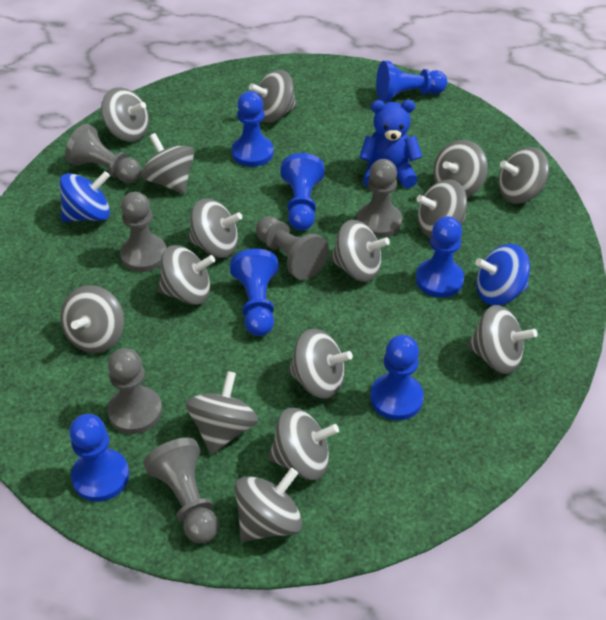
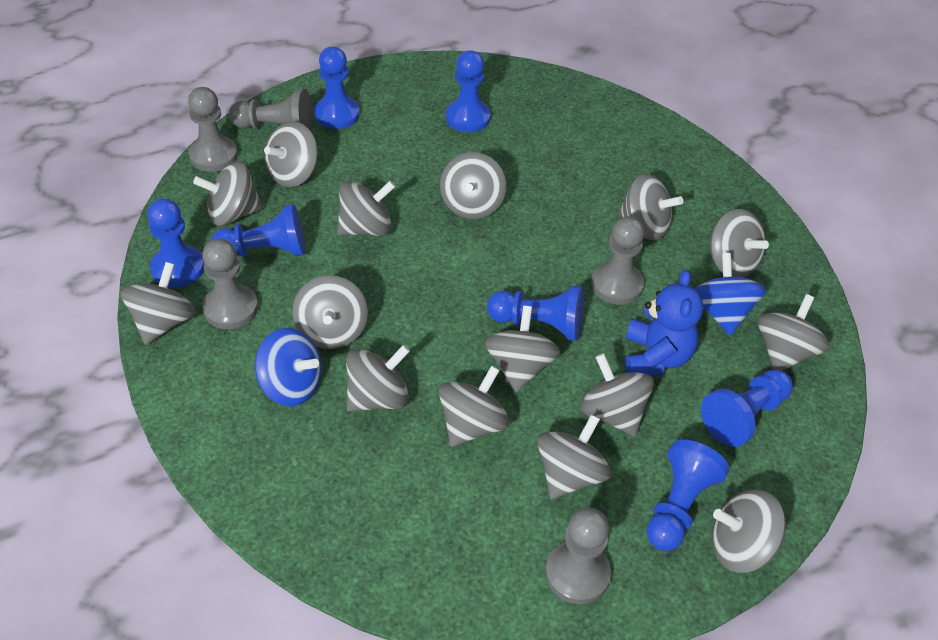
grey pawn: 6 -> 5

